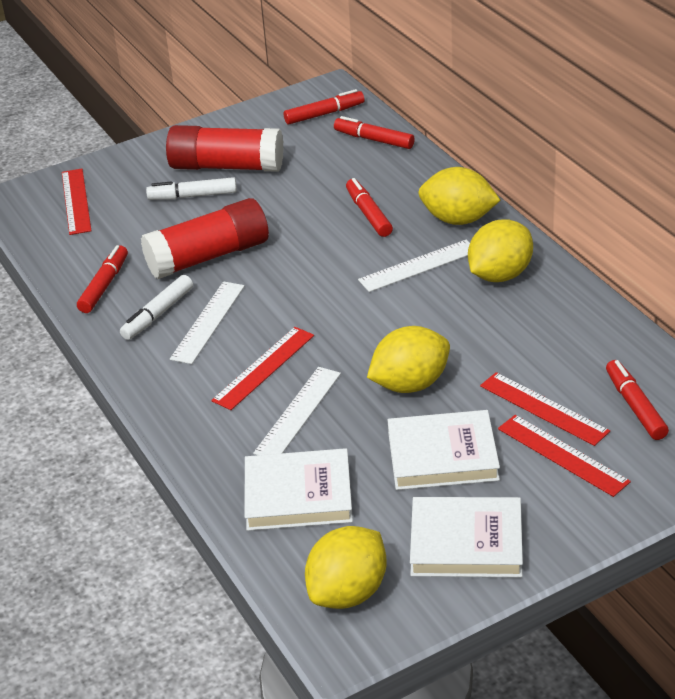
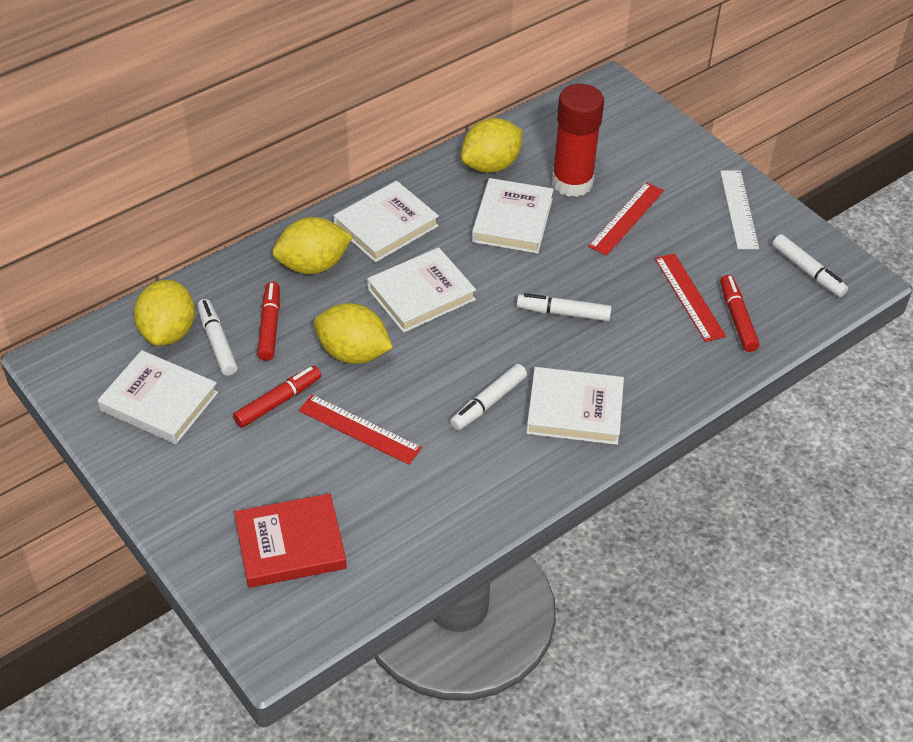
red book: 0 -> 1
red glue stick: 2 -> 1
red marker: 5 -> 3
red ruler: 4 -> 3
white book: 3 -> 5
white marker: 2 -> 4
white ruler: 3 -> 1

